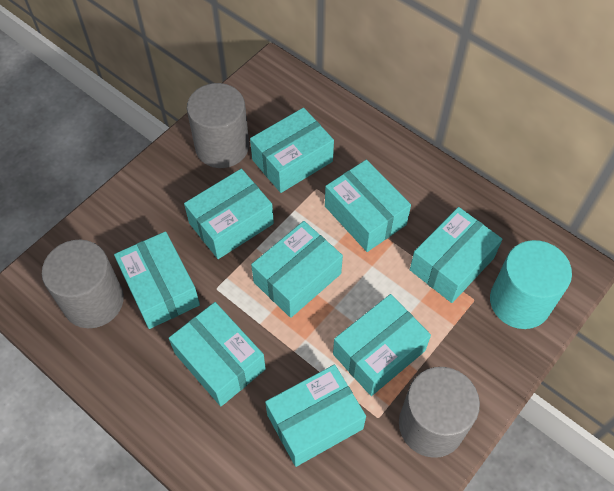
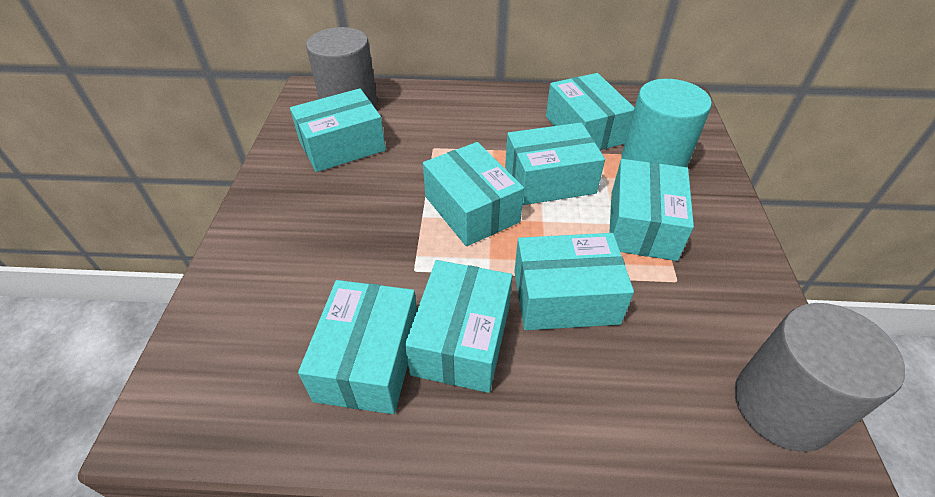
grey cylinder: 3 -> 2
turquoise box: 9 -> 8

